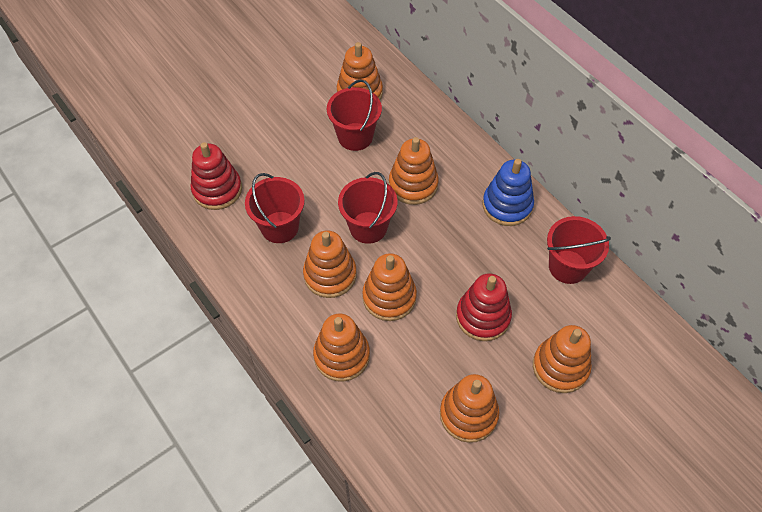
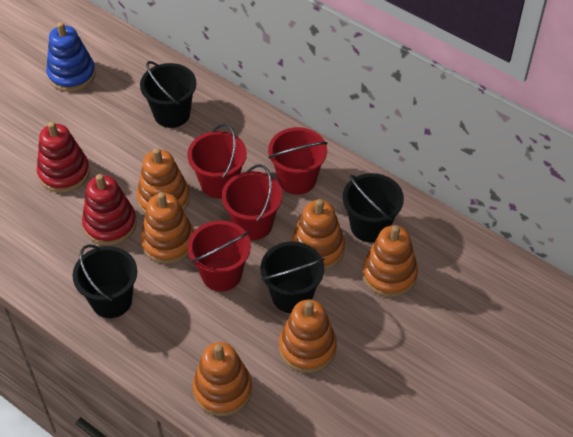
black bucket: 0 -> 4
orange stacking toy: 7 -> 6

